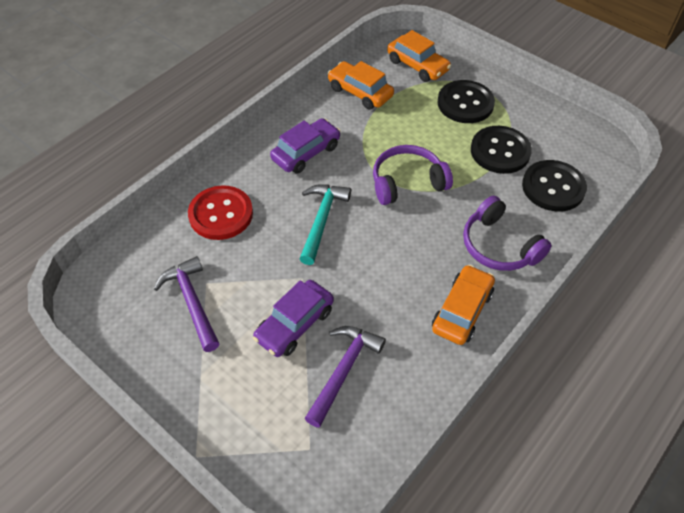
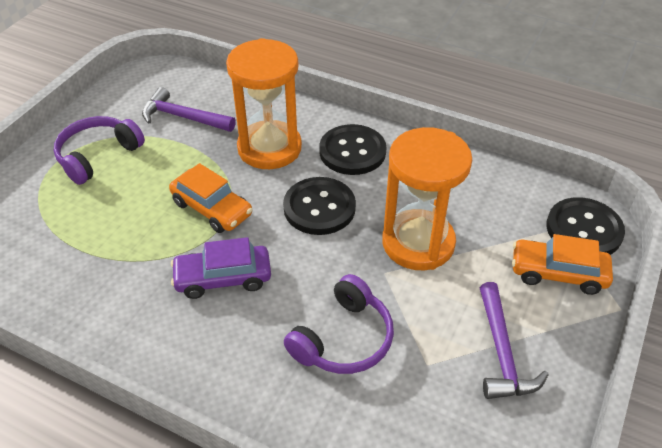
orange car: 3 -> 2
orange hourglass: 0 -> 2
purple car: 2 -> 1
red button: 1 -> 0
turquoise hammer: 1 -> 0

